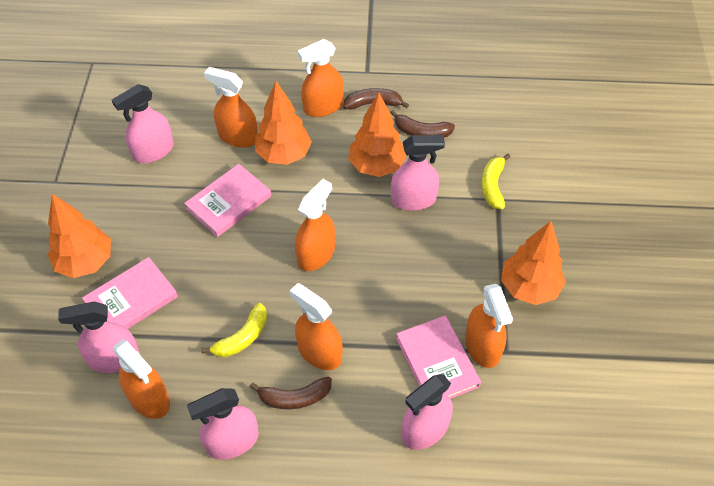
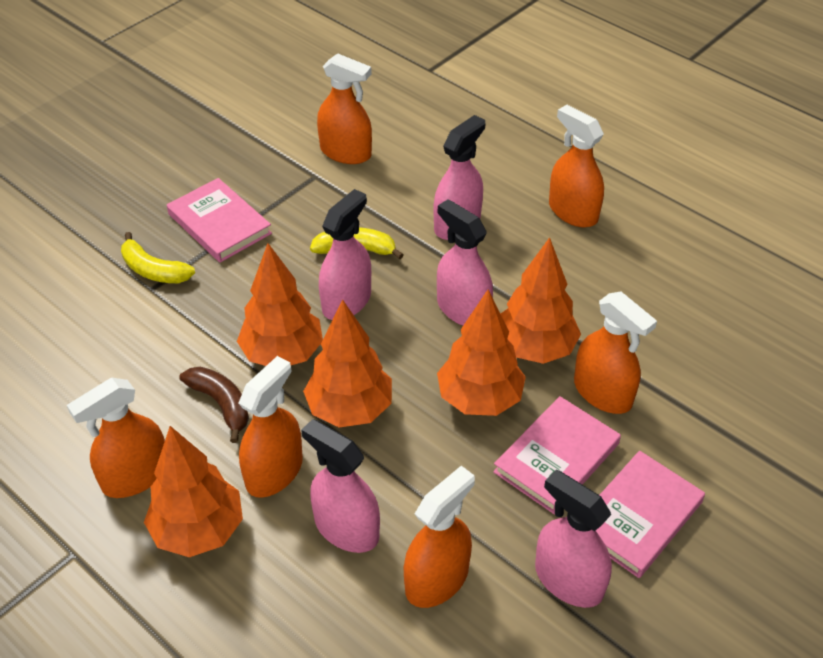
brown banana: 3 -> 1
orange tree: 4 -> 5

